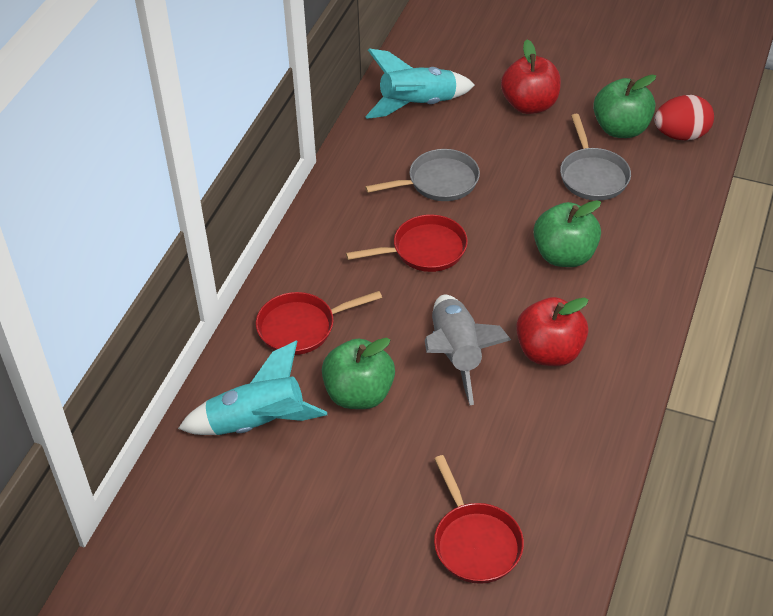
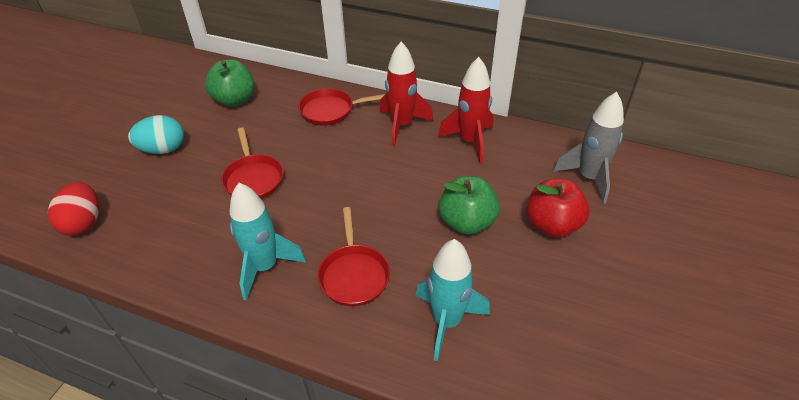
green apple: 3 -> 2
grey pan: 2 -> 0
red apple: 2 -> 1
red rocket: 0 -> 2
turquoise egg: 0 -> 1

